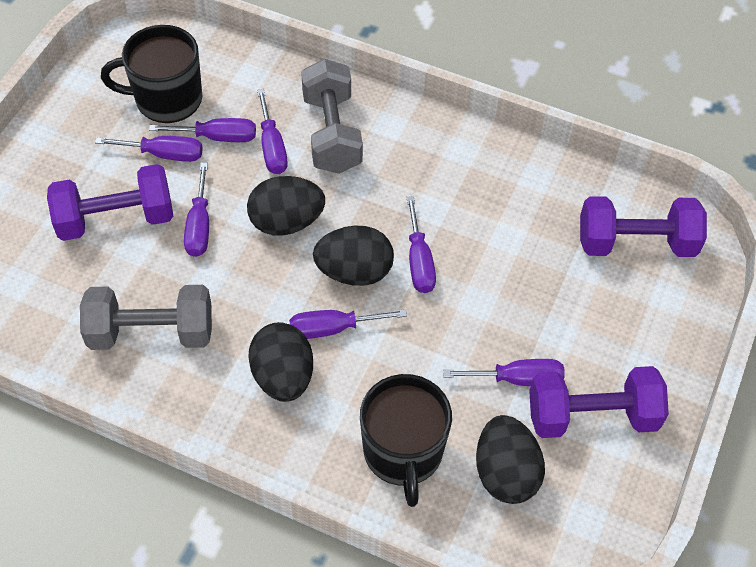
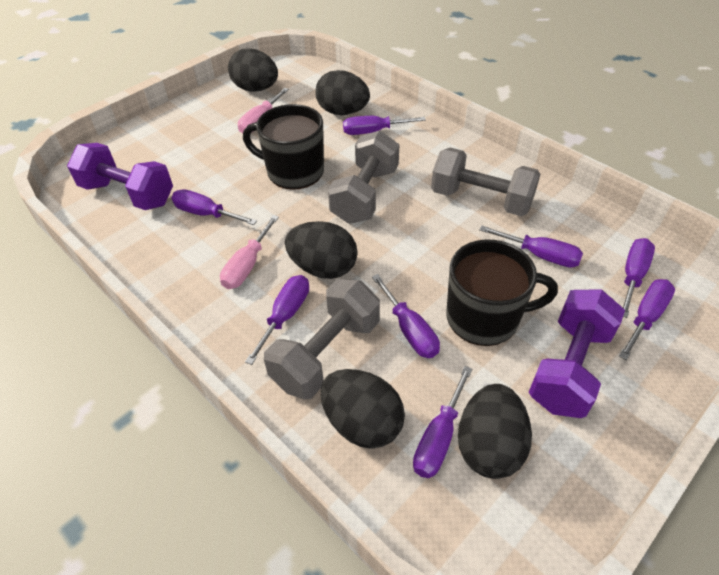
black egg: 4 -> 5
grey dumbbell: 2 -> 3
pink screwdriver: 0 -> 2
purple dumbbell: 3 -> 2
purple screwdriver: 7 -> 8

